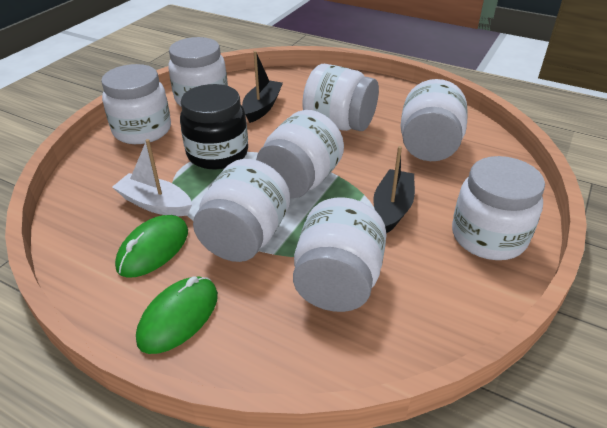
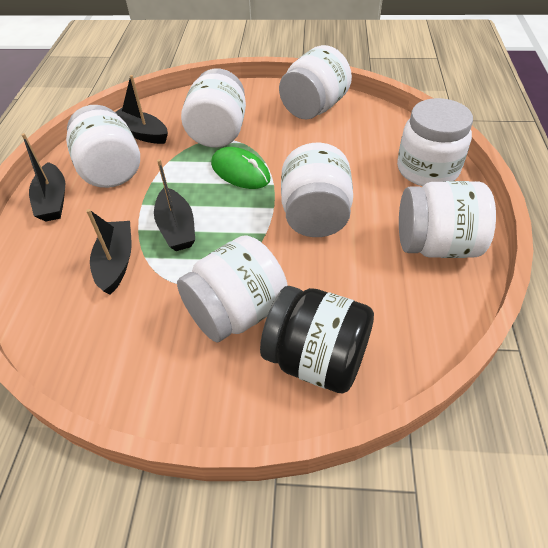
black boat: 2 -> 4
green mouse: 2 -> 1
white boat: 1 -> 0
white jar: 8 -> 7

